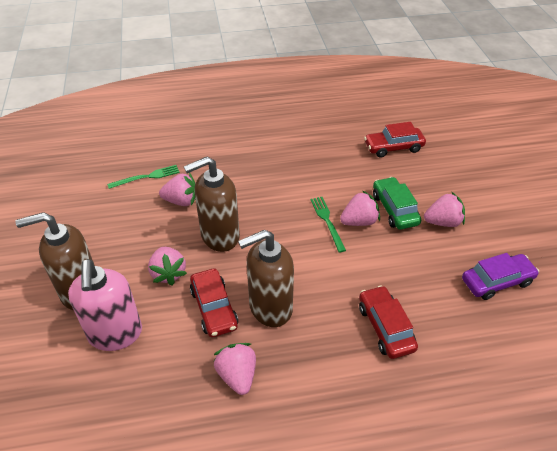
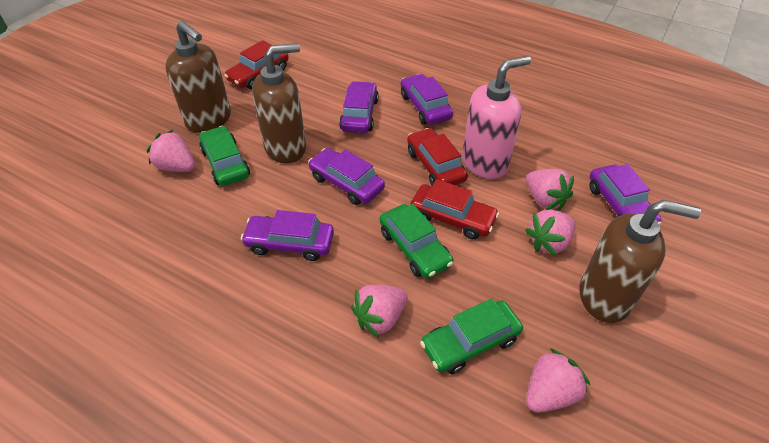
green car: 1 -> 3
green fork: 2 -> 0
purple car: 1 -> 5

